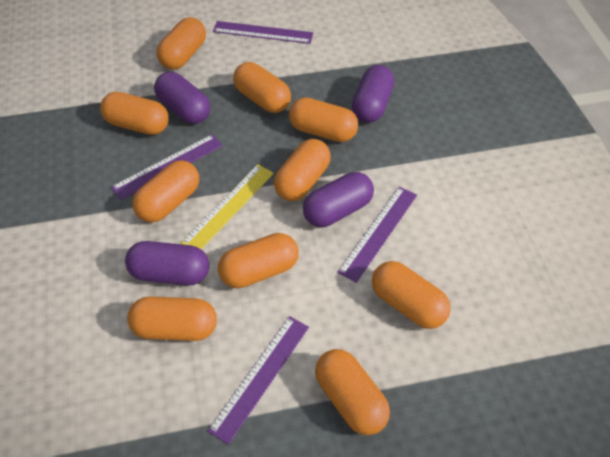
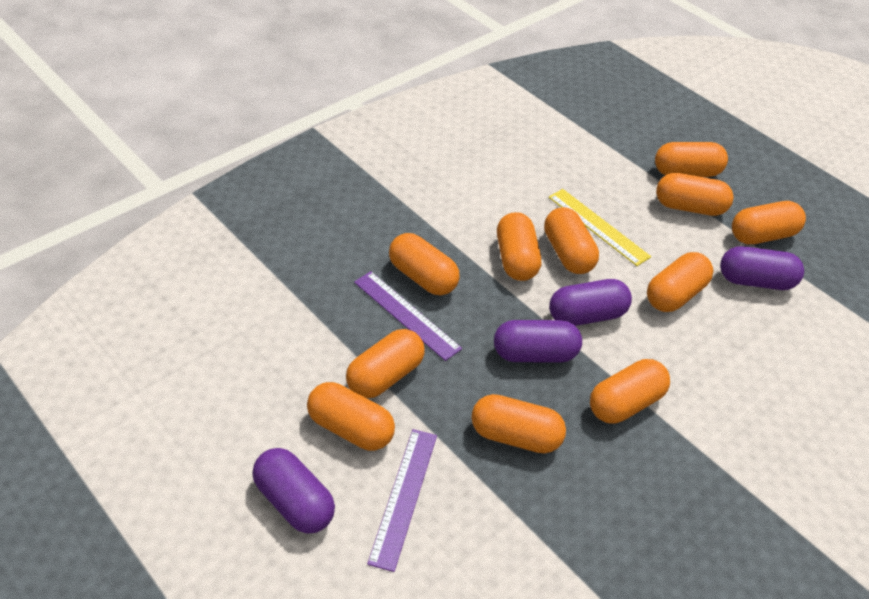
orange capsule: 10 -> 11
purple ruler: 4 -> 2

